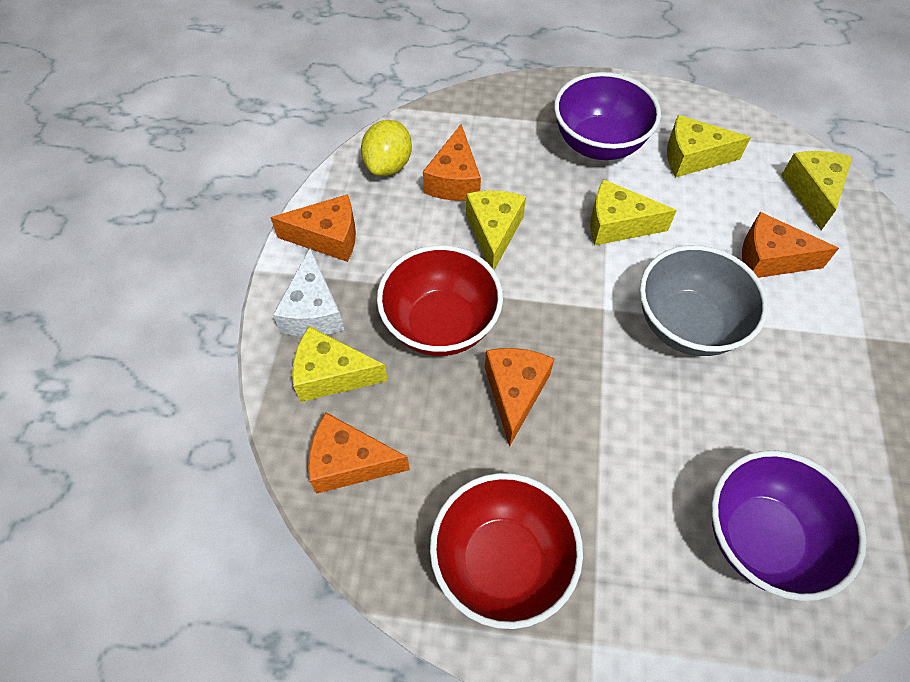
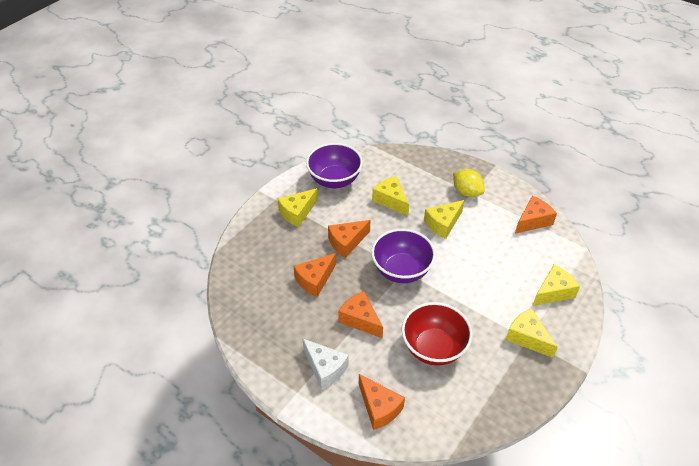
grey bowl: 1 -> 0
red bowl: 2 -> 1

